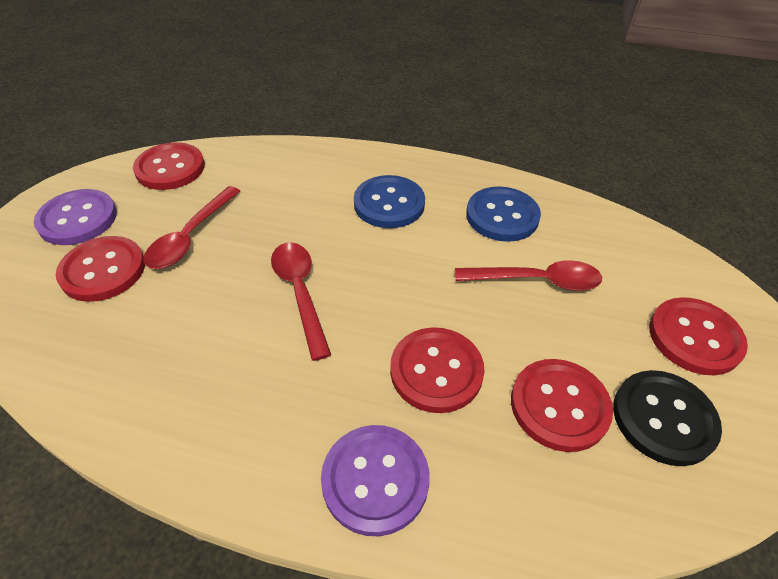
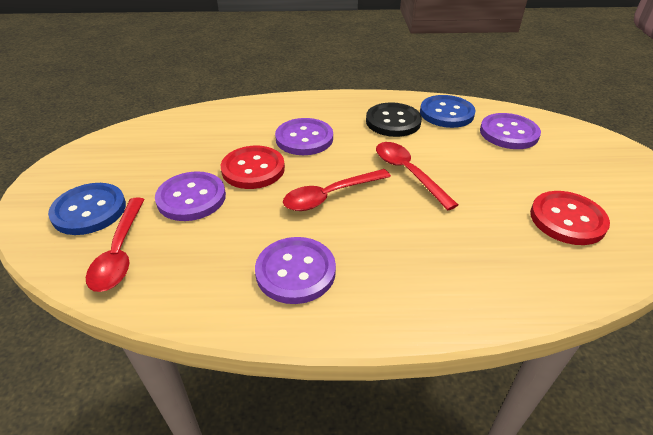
purple button: 2 -> 4
red button: 5 -> 2

